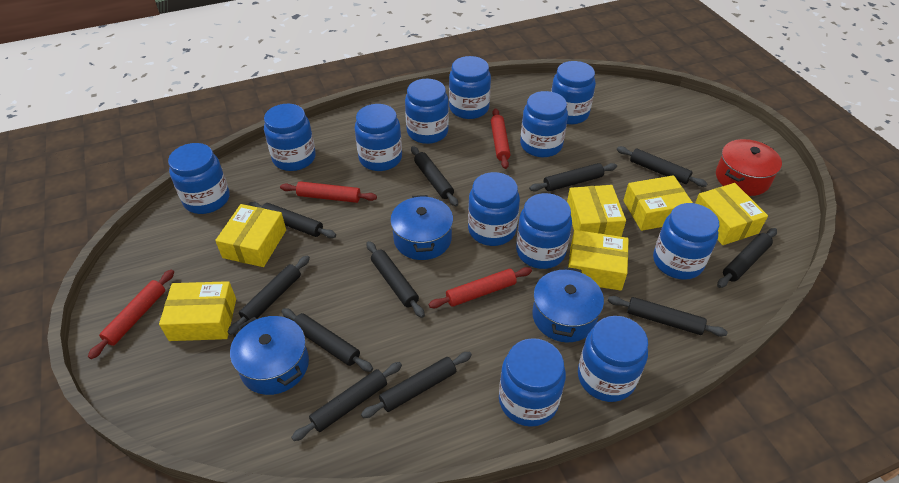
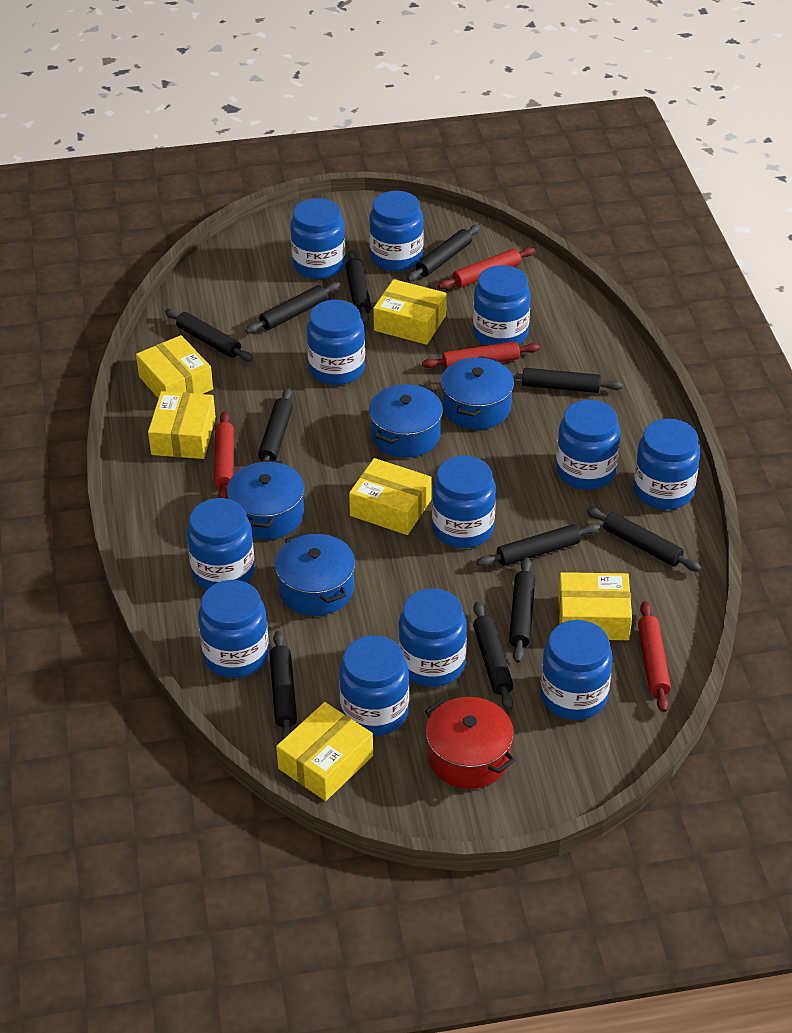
blue pot: 3 -> 4

